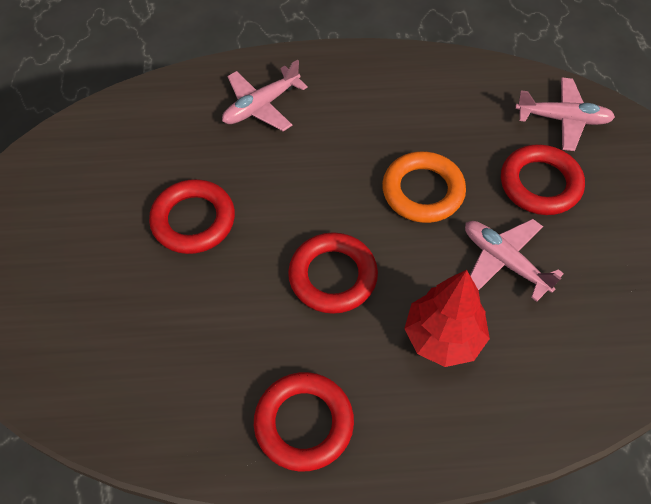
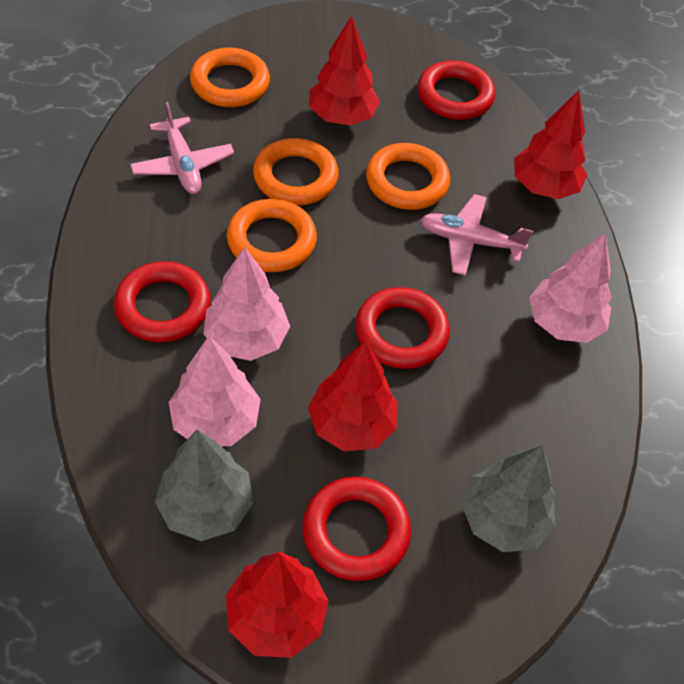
grey tree: 0 -> 2
orange ring: 1 -> 4
pink plane: 3 -> 2
pink tree: 0 -> 3
red tree: 1 -> 4

